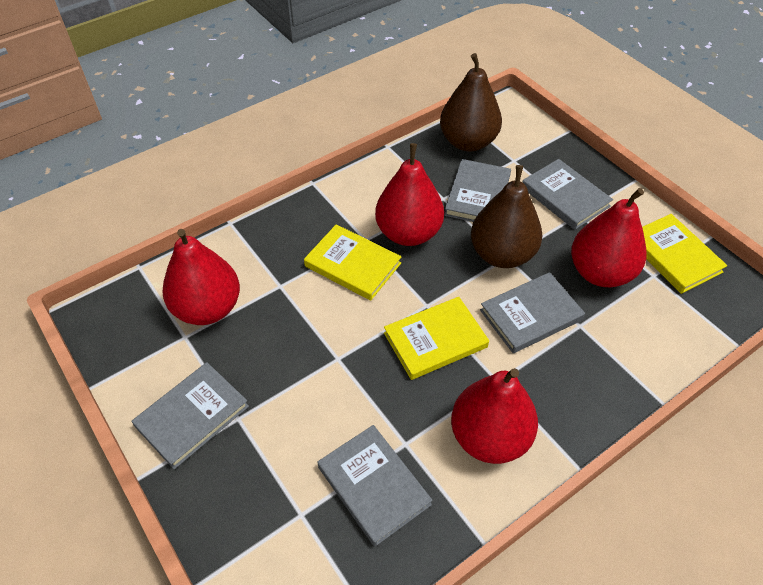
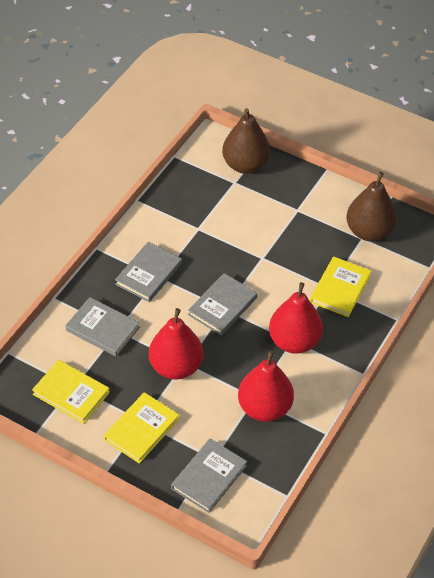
grey book: 5 -> 4
red pear: 4 -> 3

